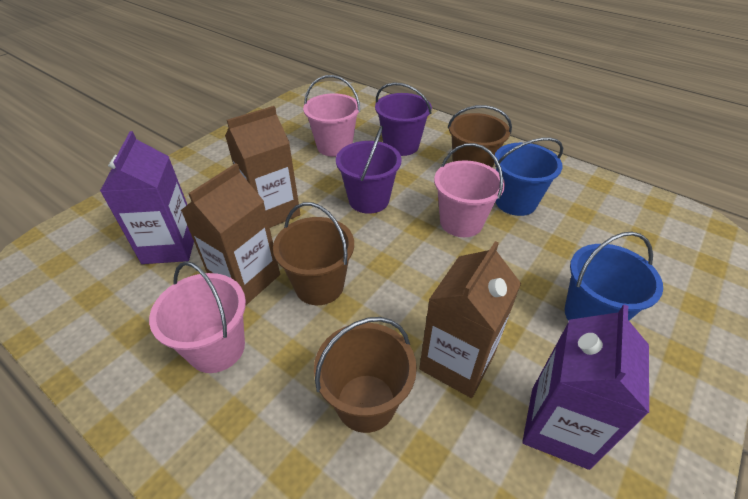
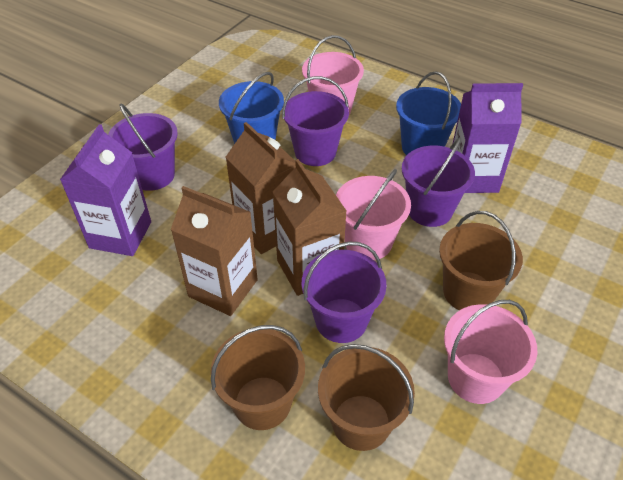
purple bucket: 2 -> 4

